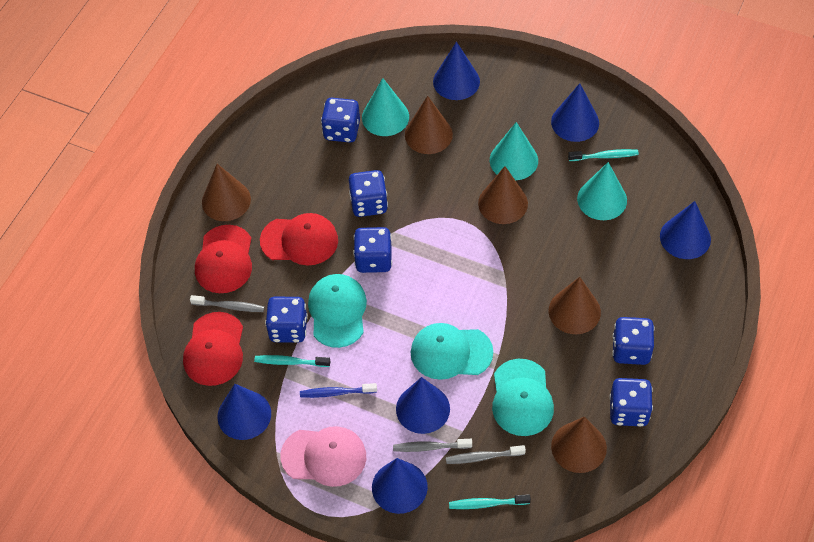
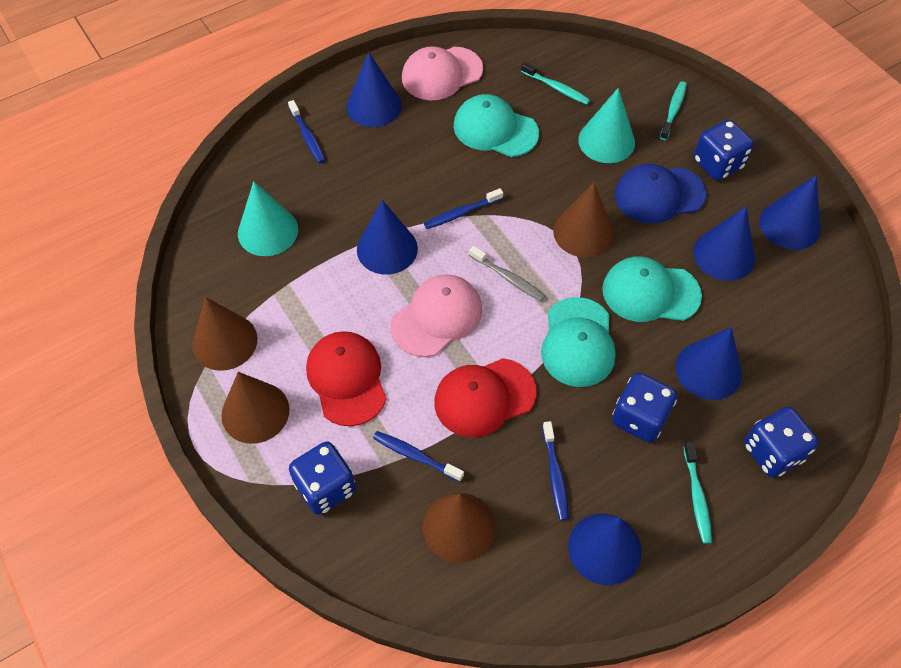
blue cap: 0 -> 1
blue dice: 6 -> 4
blue toothbrush: 1 -> 4
brown cone: 5 -> 4
grey toothbrush: 3 -> 1
pink cap: 1 -> 2
red cap: 3 -> 2
turquoise cone: 3 -> 2

